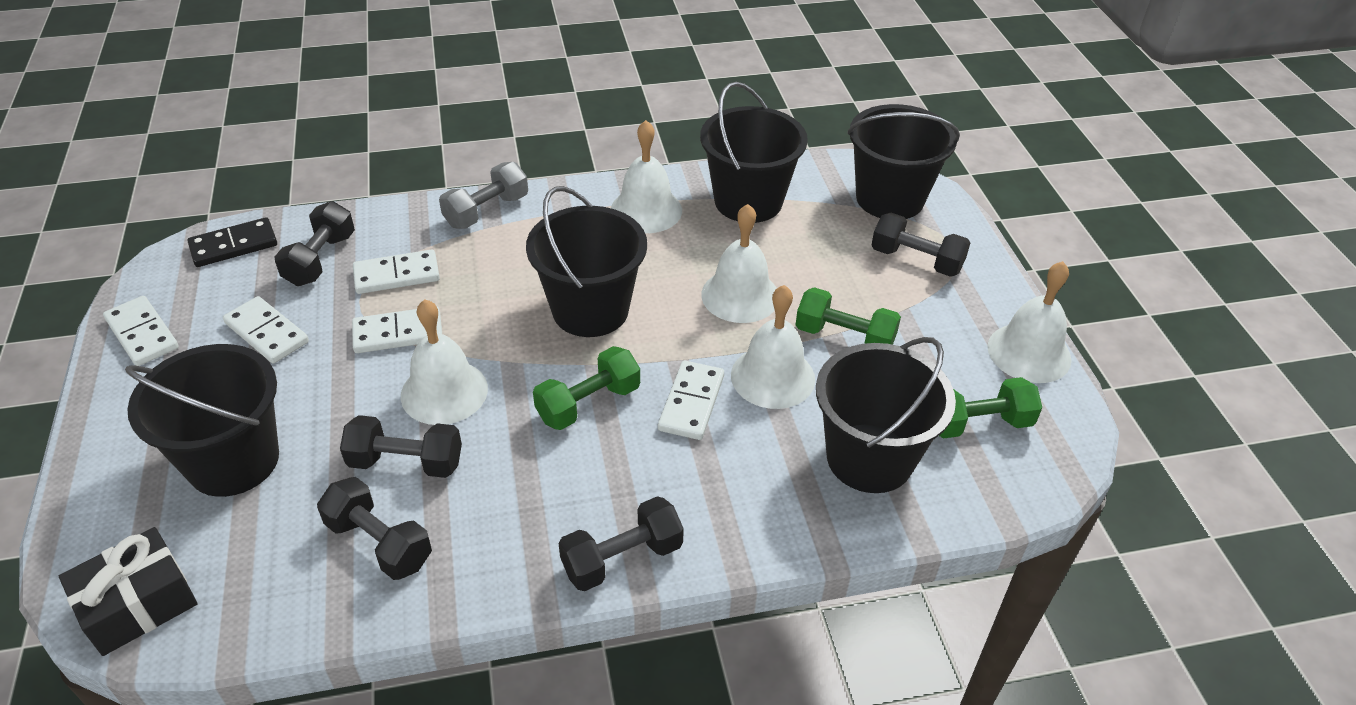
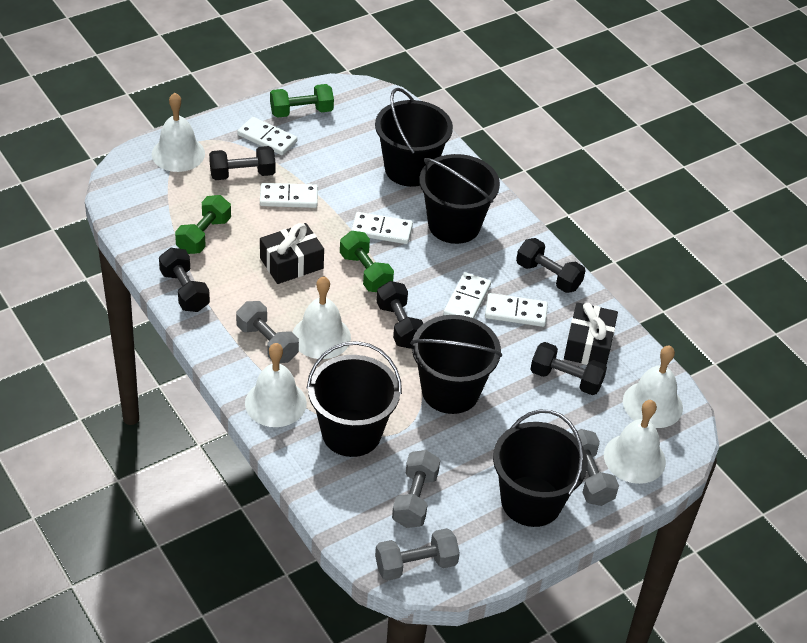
black domino: 1 -> 0
black gift: 1 -> 2
grey dumbbell: 1 -> 4

